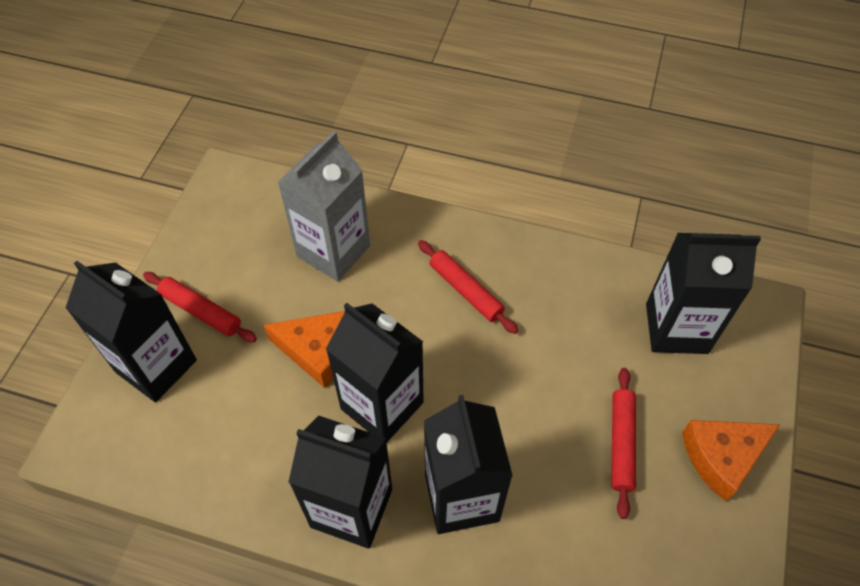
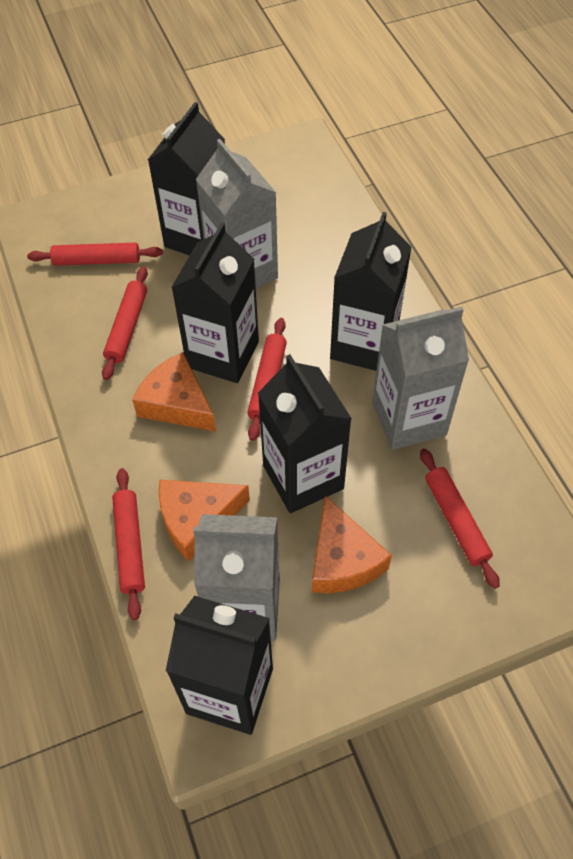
grey carton: 1 -> 3
orange cheese: 2 -> 3
red rolling pin: 3 -> 5

